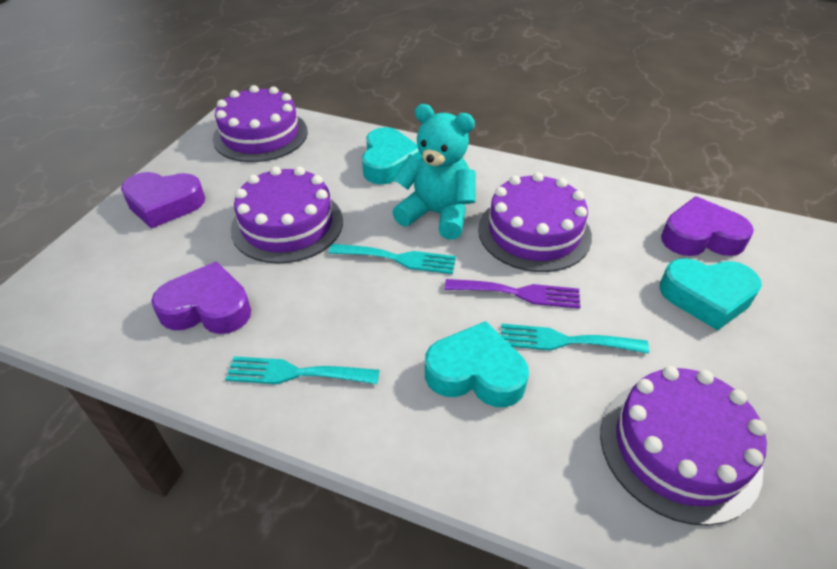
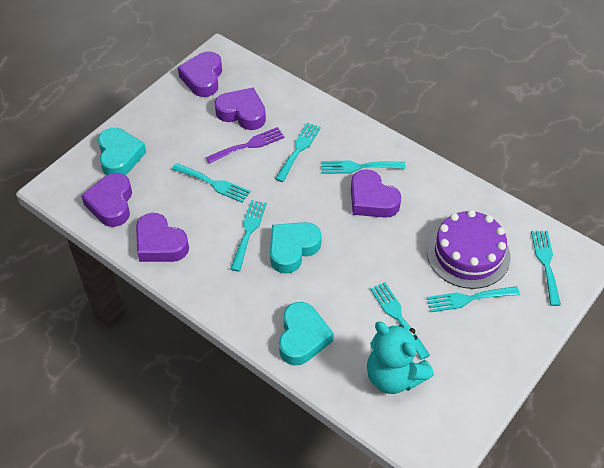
purple cake: 4 -> 1
purple heart: 3 -> 5
turquoise fork: 3 -> 7

